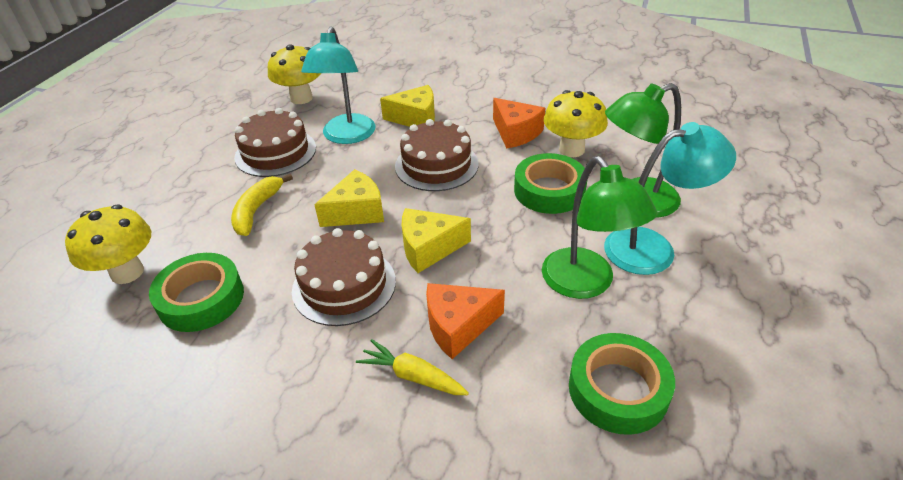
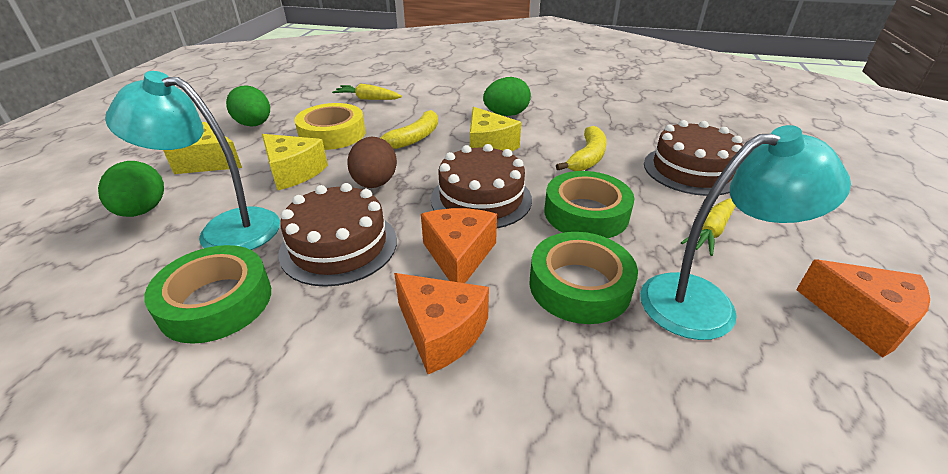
brown egg: 0 -> 1
green egg: 0 -> 3
green lamp: 2 -> 0
orange cheese: 2 -> 3
yellow banana: 1 -> 2
yellow carrot: 1 -> 2
yellow mushroom: 3 -> 0
yellow tape: 0 -> 1

